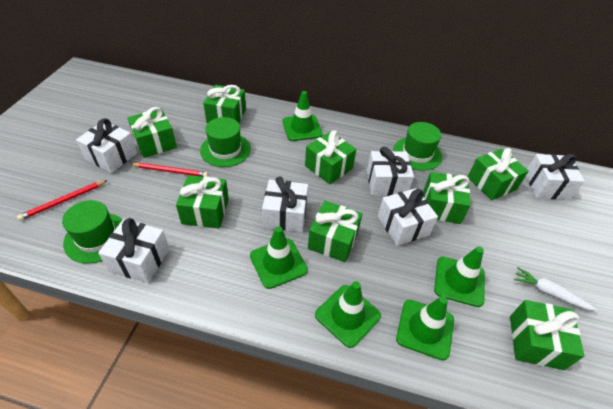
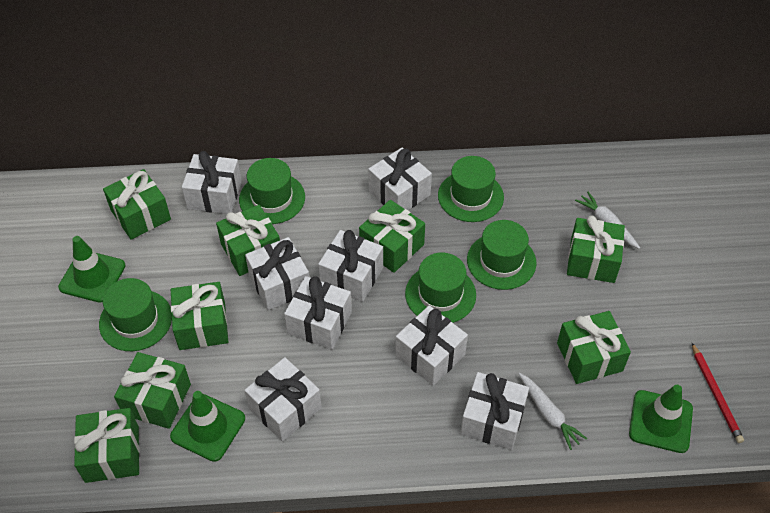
green hat: 3 -> 5
green traffic cone: 5 -> 3
red pencil: 2 -> 1
white carrot: 1 -> 2
white gift: 6 -> 8

